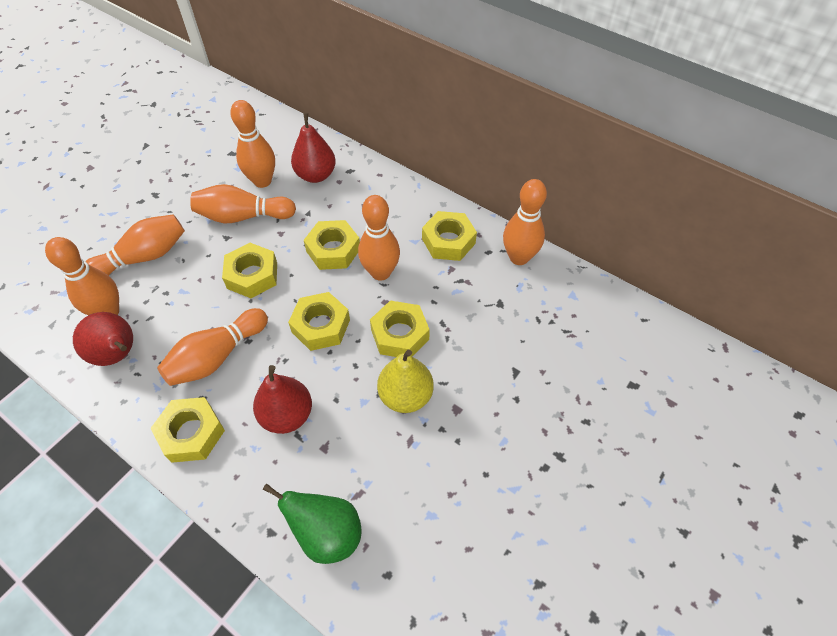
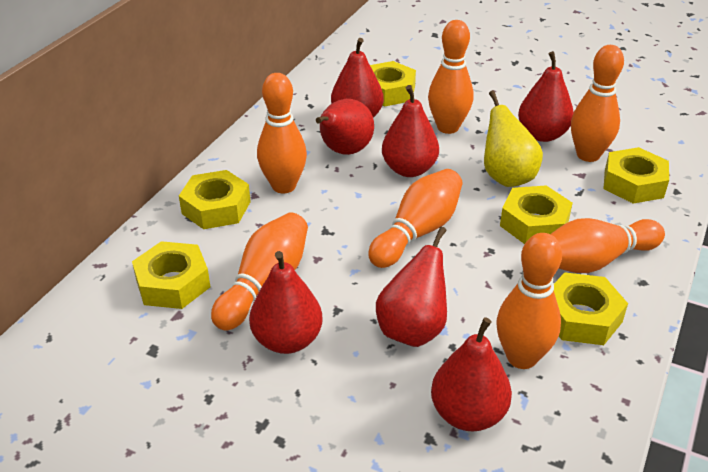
green pear: 1 -> 0
red pear: 3 -> 7

